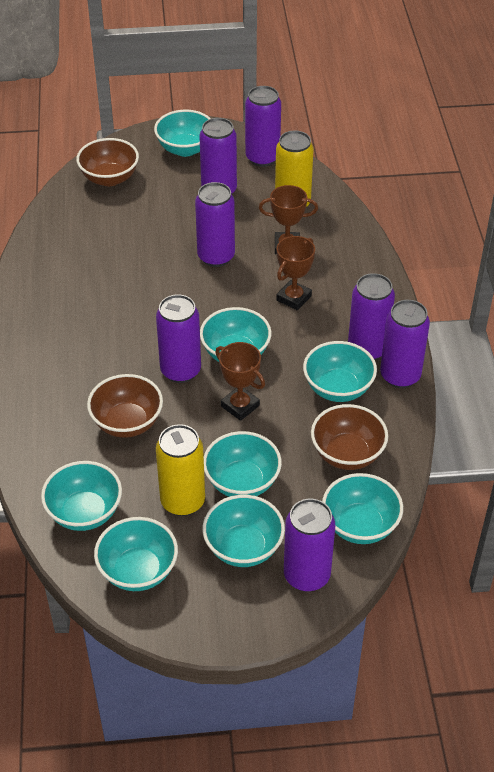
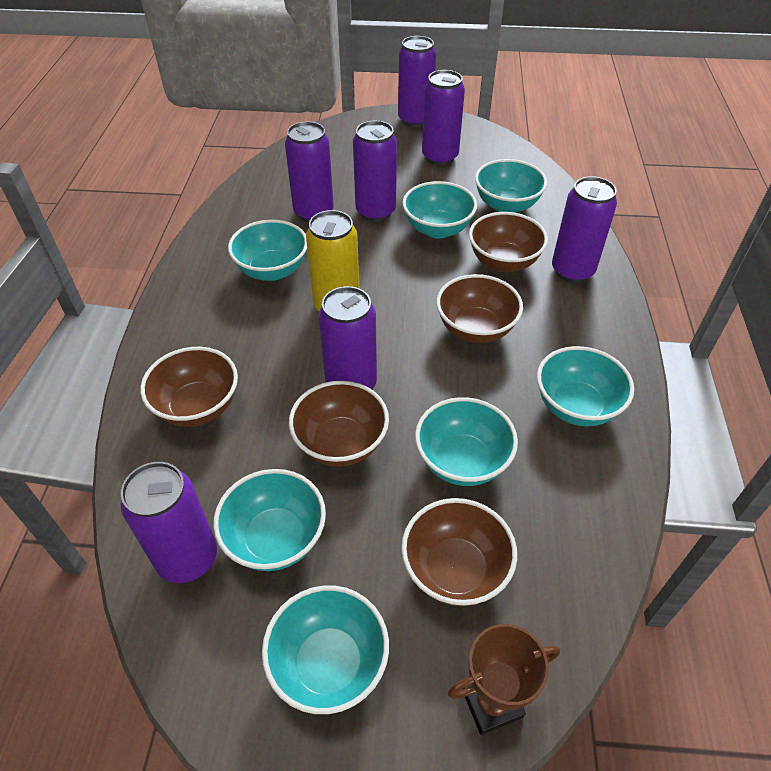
brown bowl: 3 -> 5
brown trophy: 3 -> 1
turquoise bowl: 8 -> 7
yellow can: 2 -> 1

